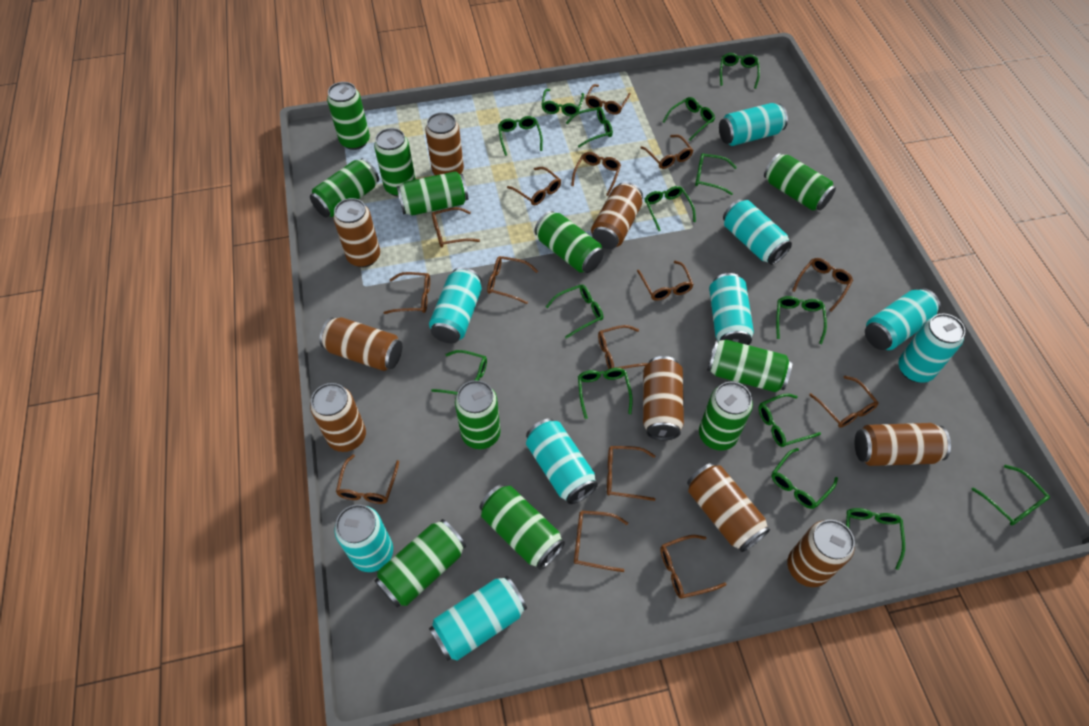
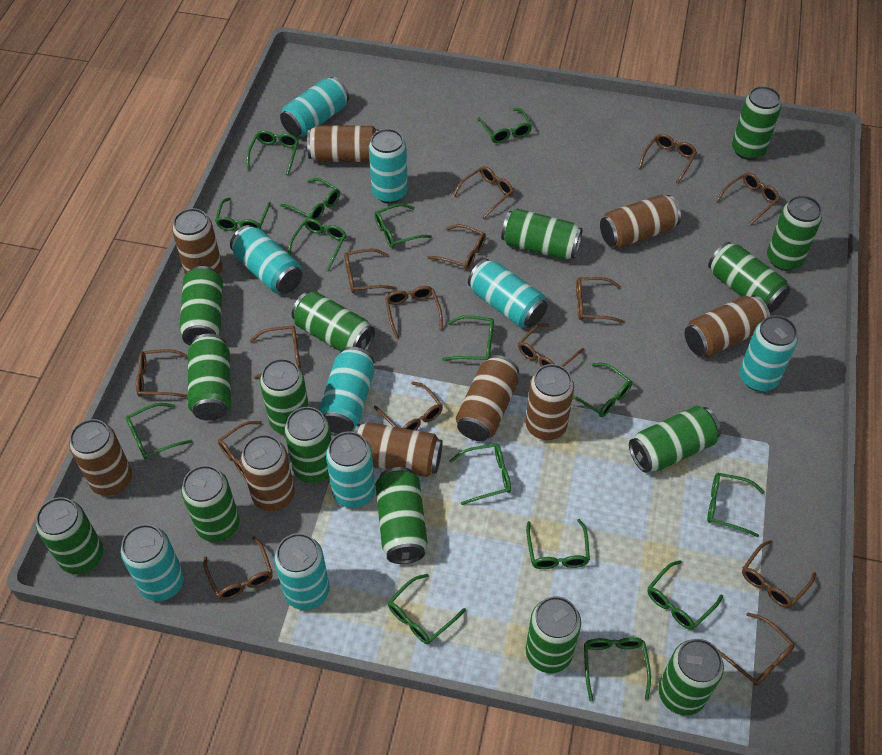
green can: 11 -> 15

